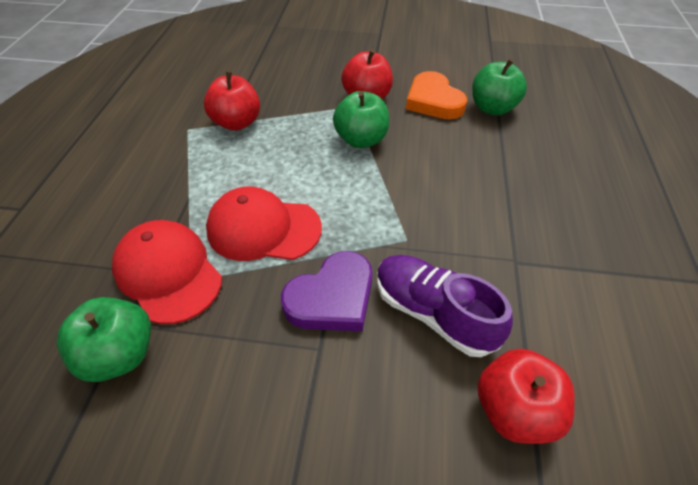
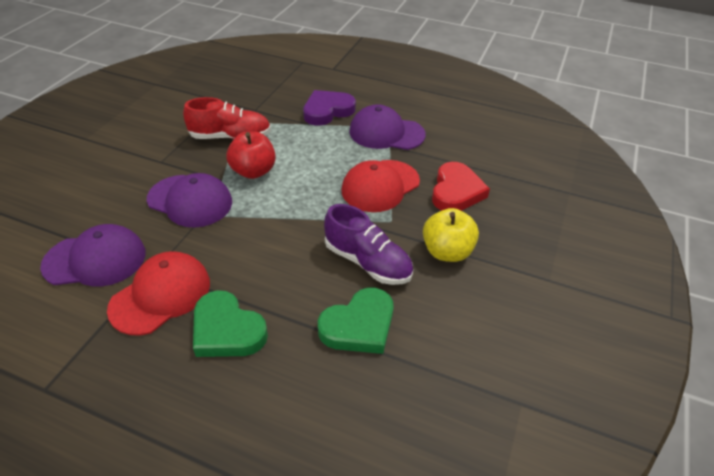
green apple: 3 -> 0
green heart: 0 -> 2
orange heart: 1 -> 0
purple cap: 0 -> 3
red apple: 3 -> 1
red heart: 0 -> 1
red shoe: 0 -> 1
yellow apple: 0 -> 1

